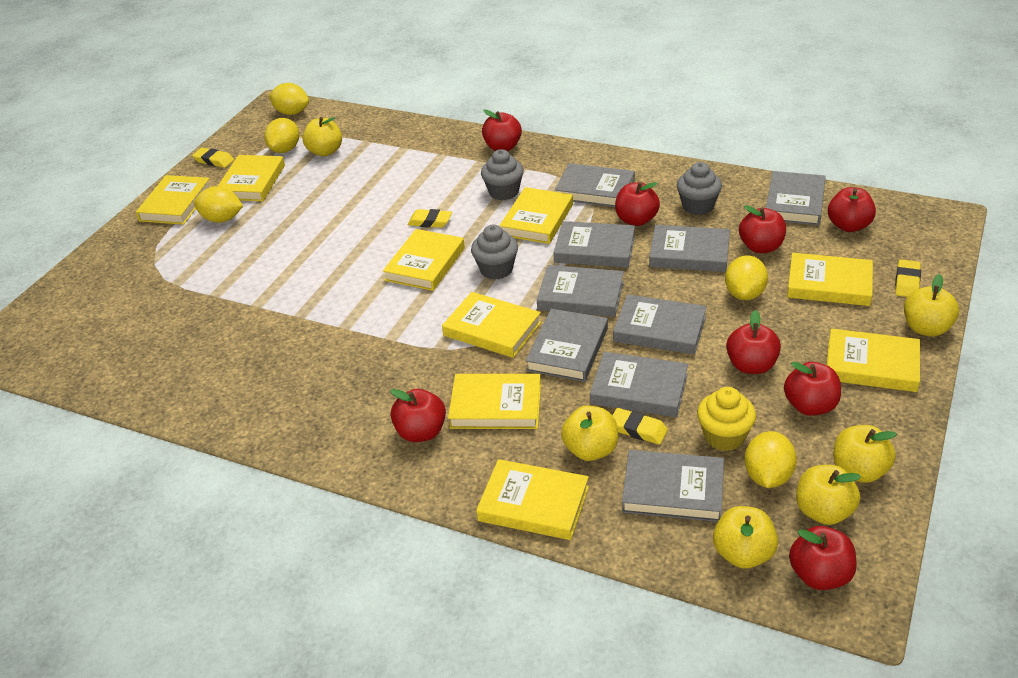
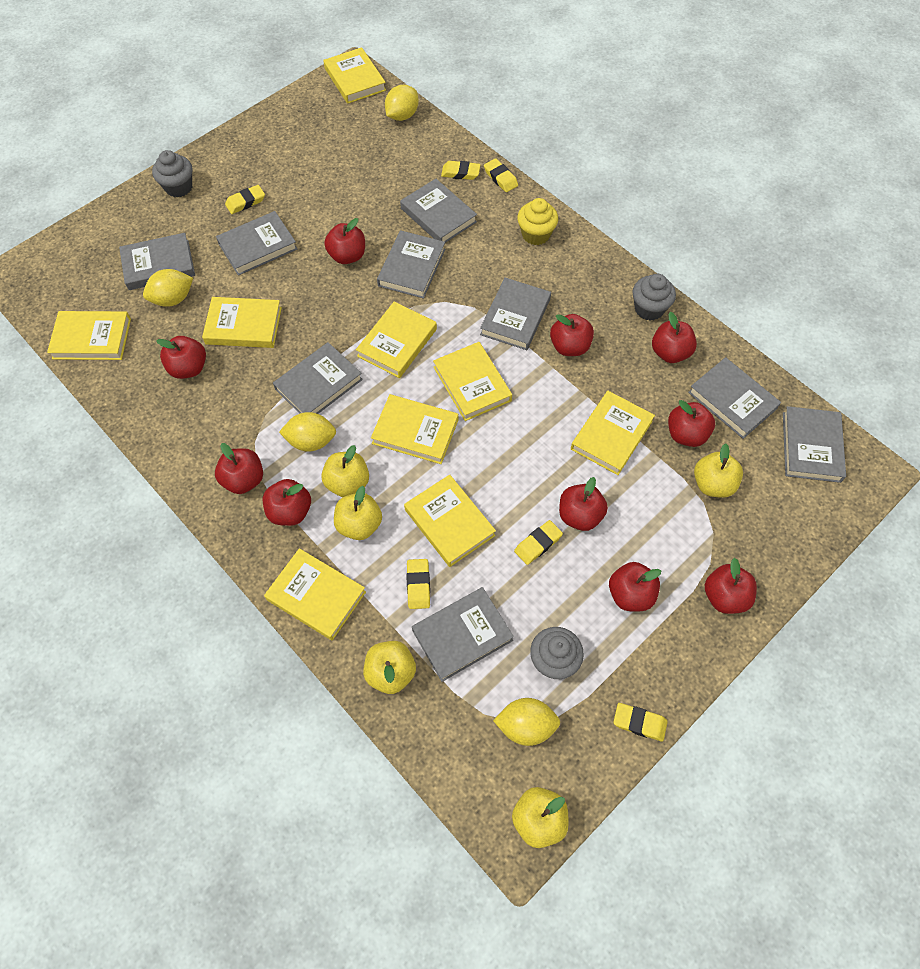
red apple: 8 -> 10
yellow apple: 6 -> 5
yellow eraser: 4 -> 6
yellow lemon: 5 -> 4

